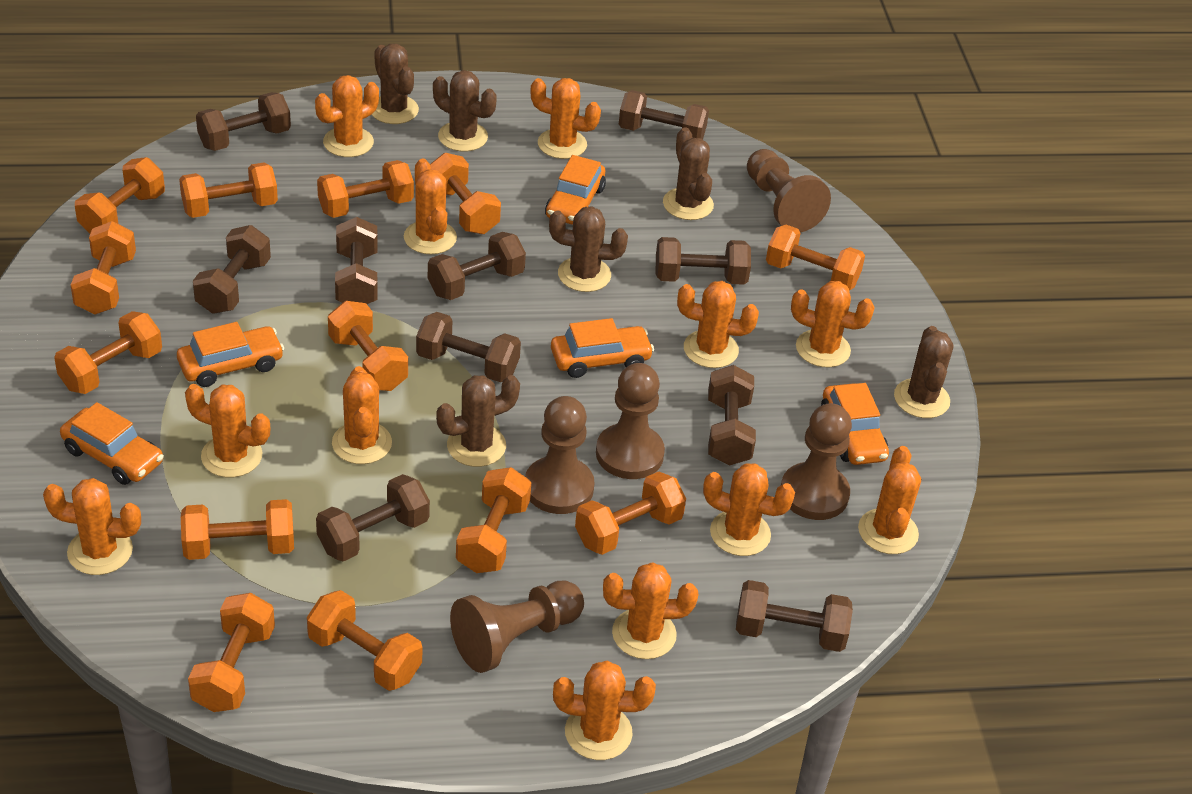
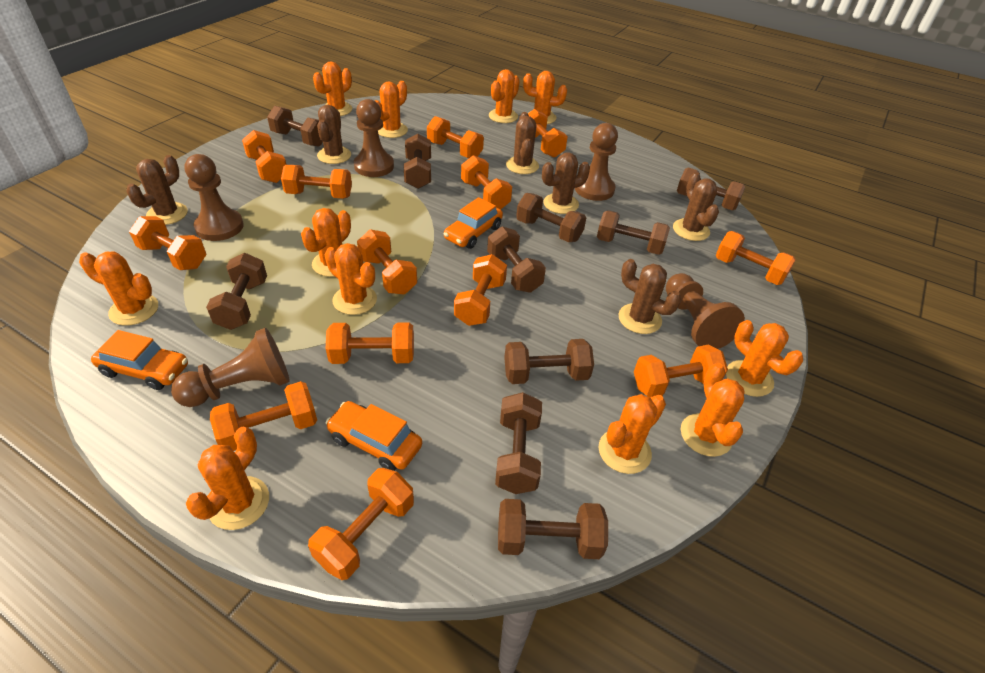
orange cactus: 12 -> 11
orange car: 5 -> 3

